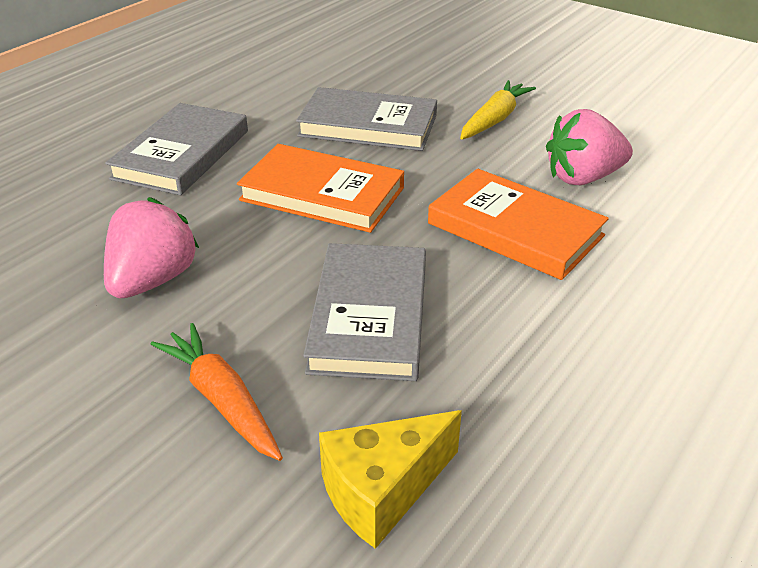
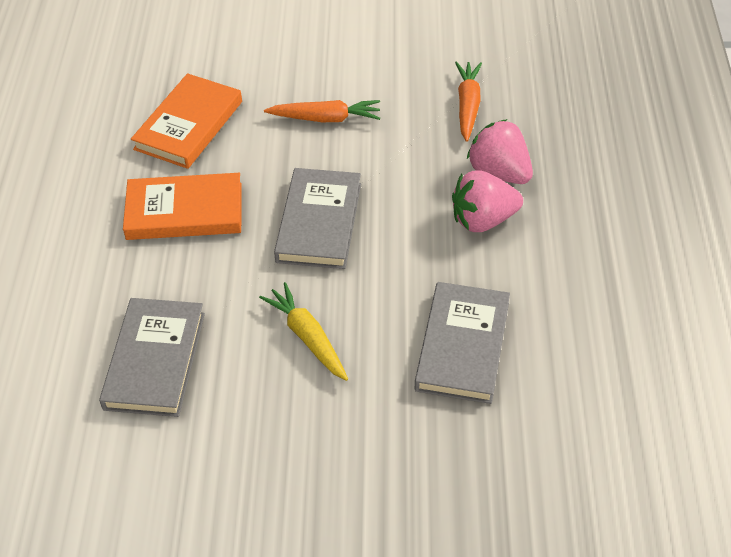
orange carrot: 1 -> 2
yellow cheese: 1 -> 0

